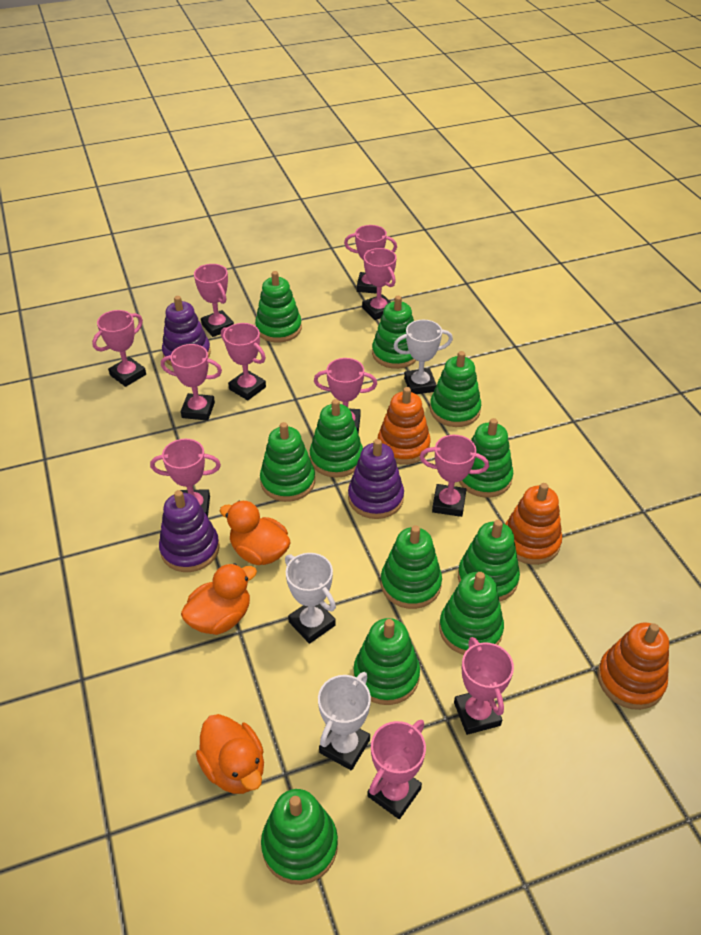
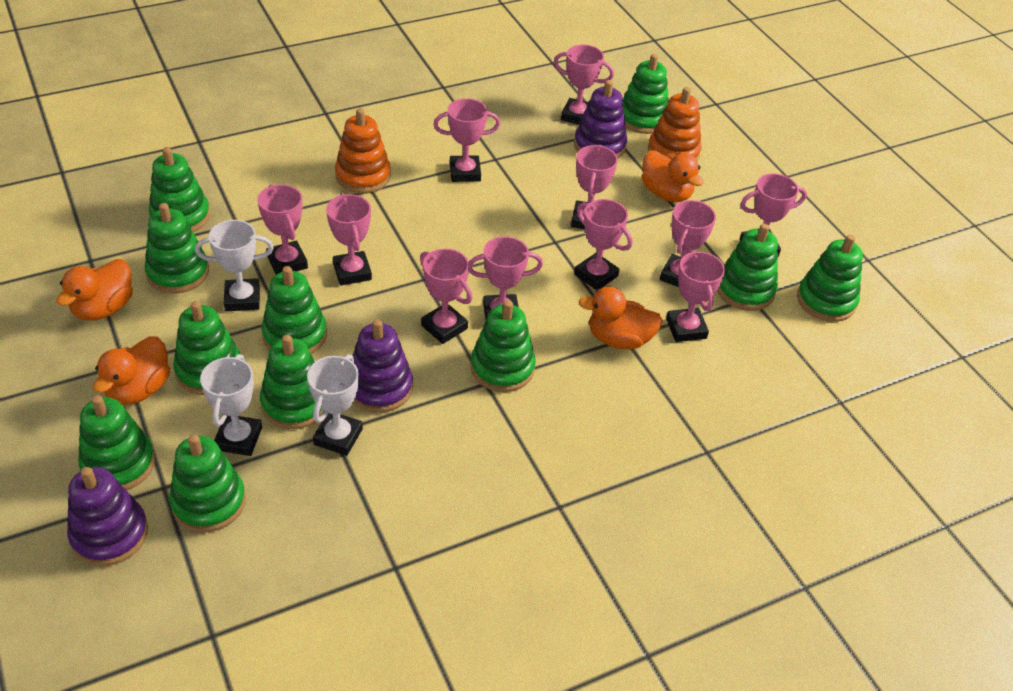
orange duck: 3 -> 4
orange stacking toy: 3 -> 2

